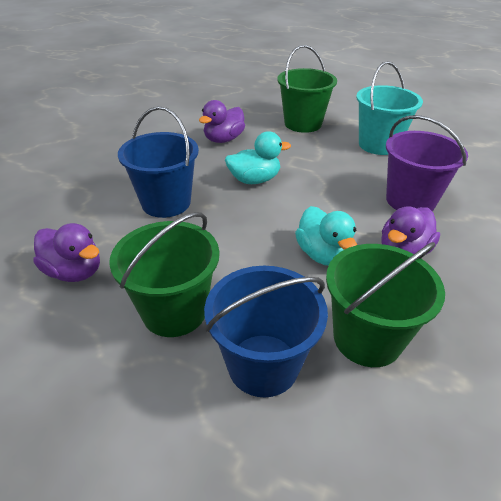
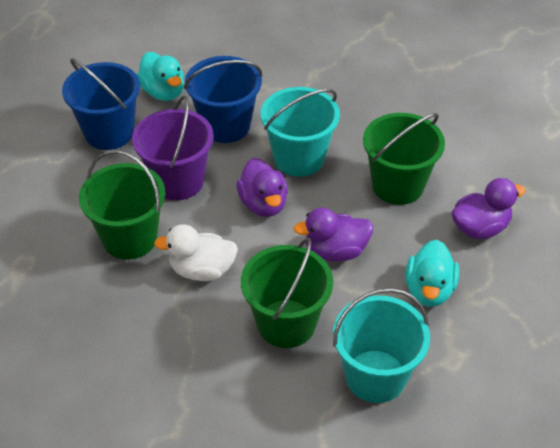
turquoise bucket: 1 -> 2
white duck: 0 -> 1

